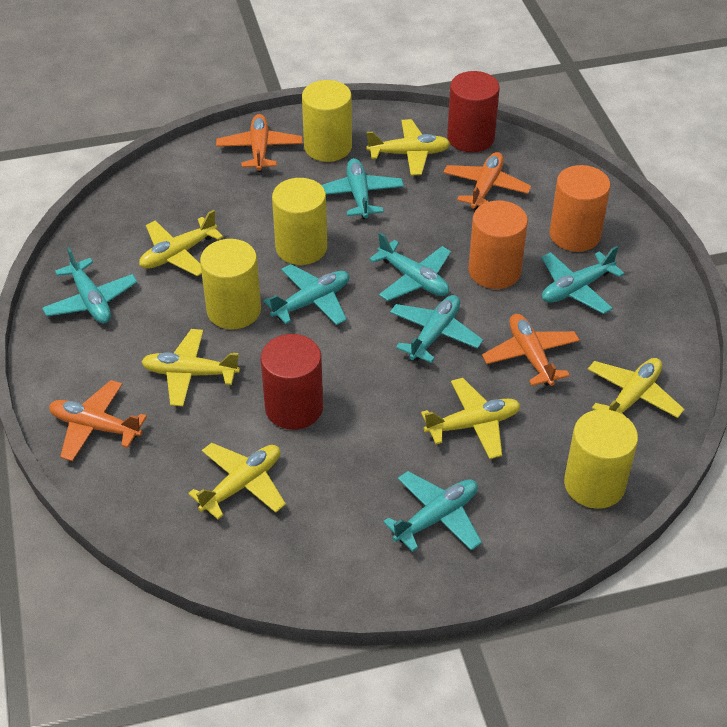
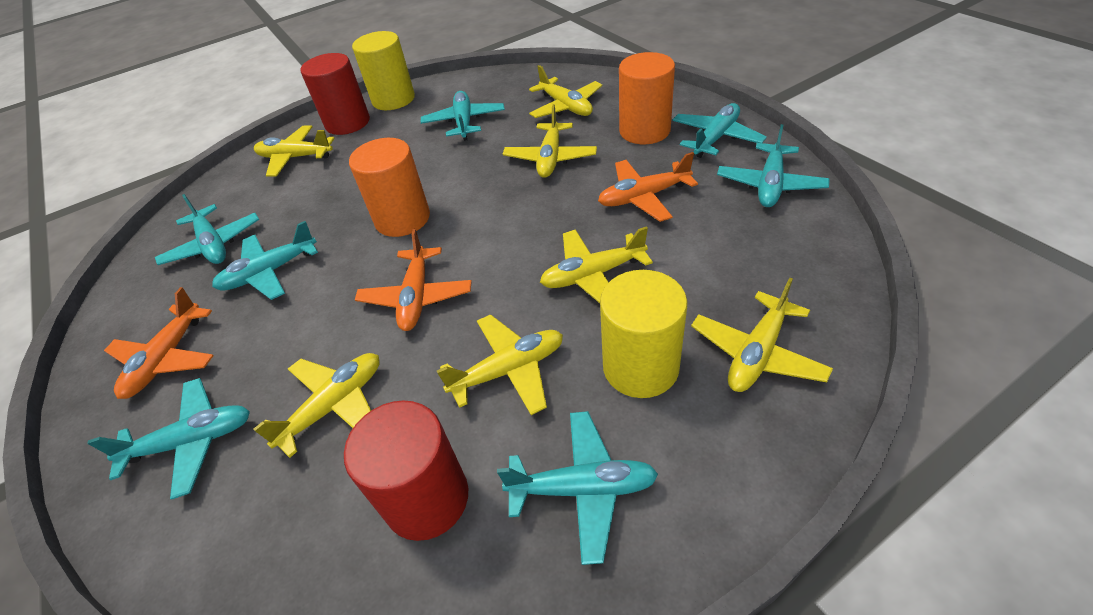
orange plane: 4 -> 3
yellow cylinder: 4 -> 2
yellow plane: 6 -> 7

